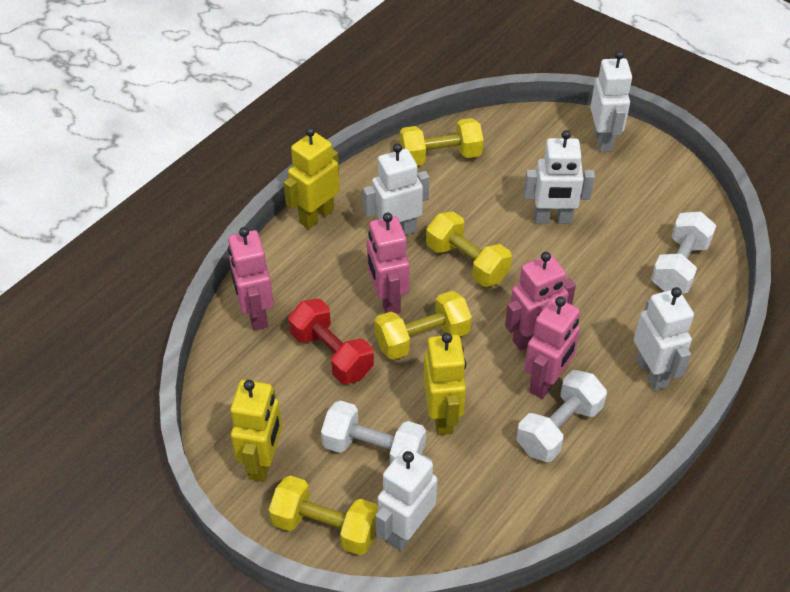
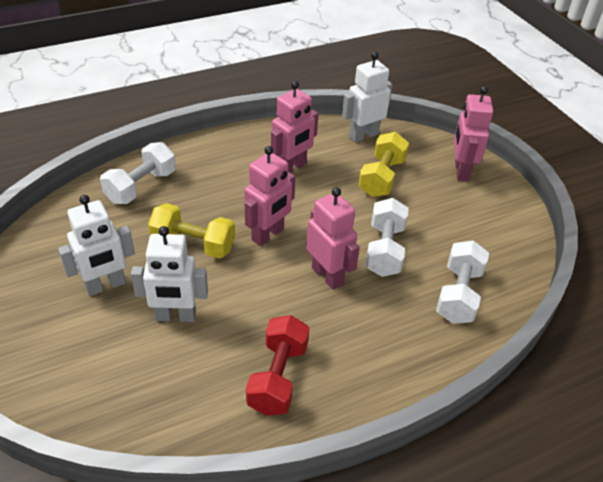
white robot: 5 -> 3
yellow dumbbell: 4 -> 2
yellow robot: 3 -> 0

